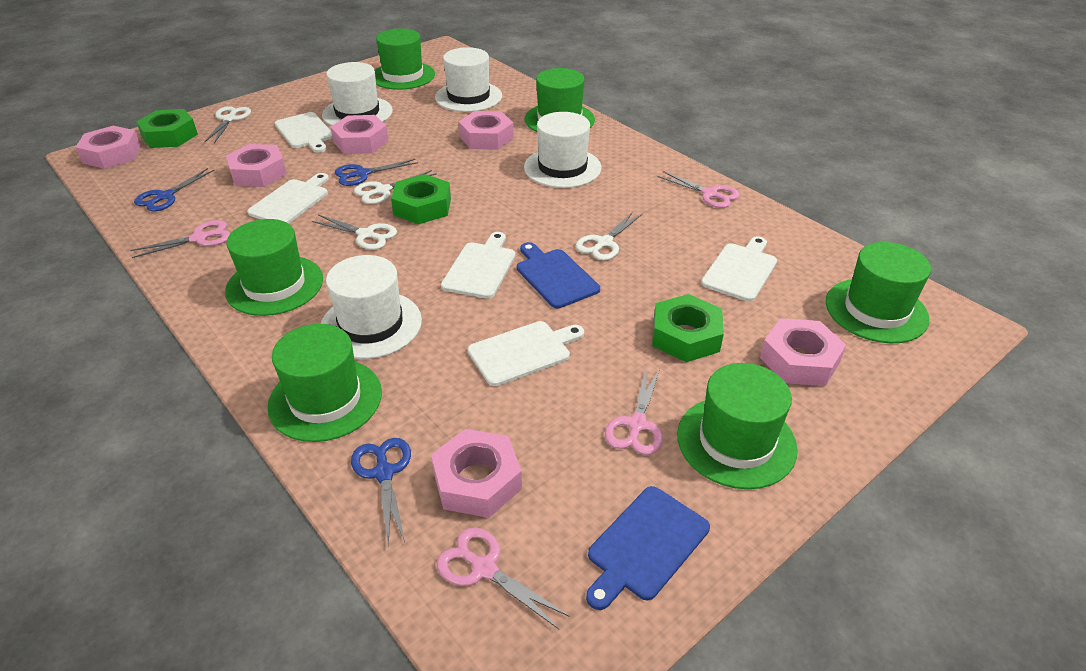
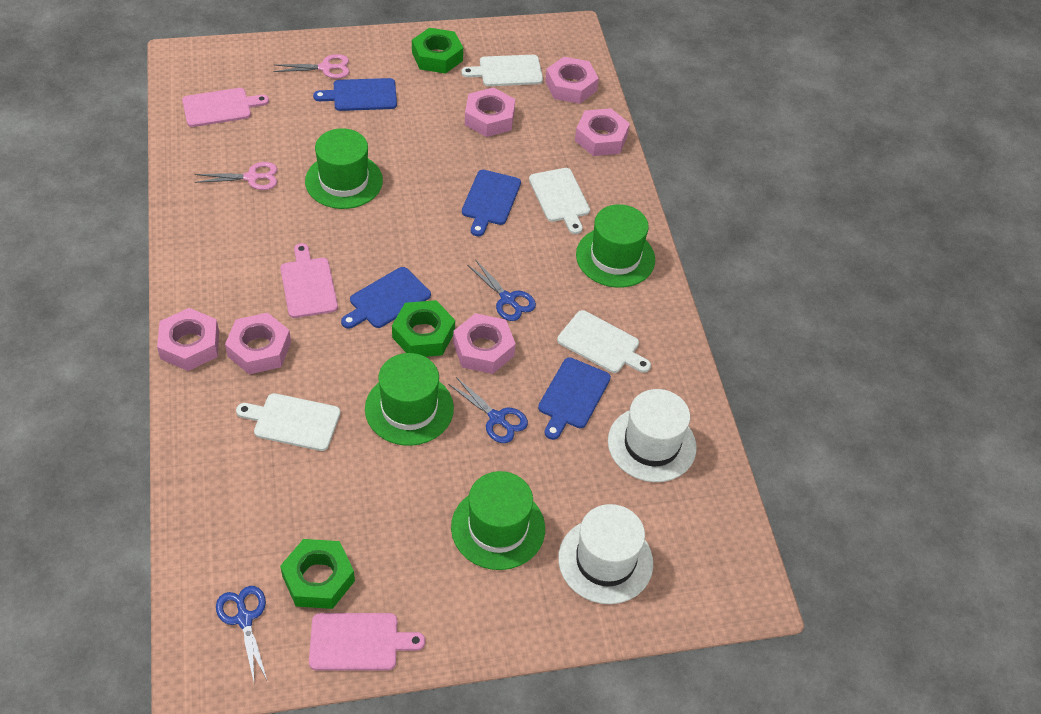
blue cutting board: 2 -> 4
green hat: 6 -> 4
pink cutting board: 0 -> 3
pink scissors: 4 -> 2
white cutting board: 5 -> 4
white hat: 4 -> 2
white scissors: 4 -> 0

